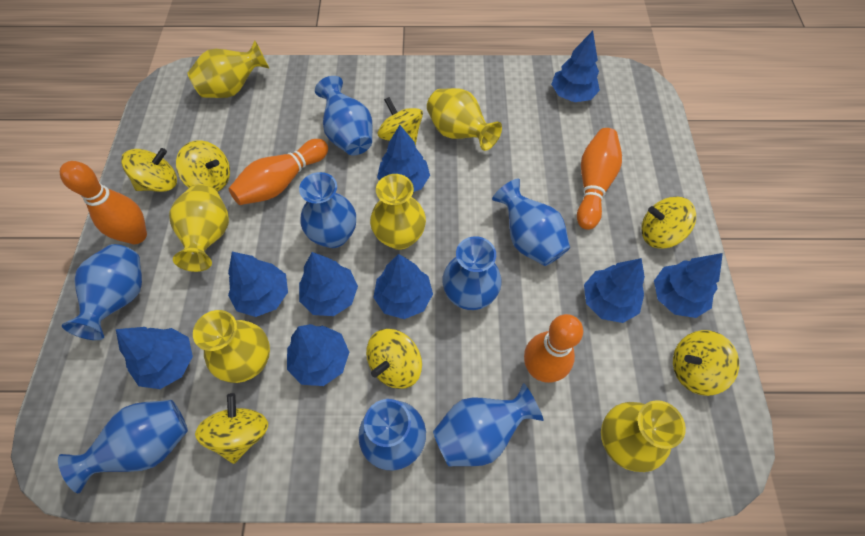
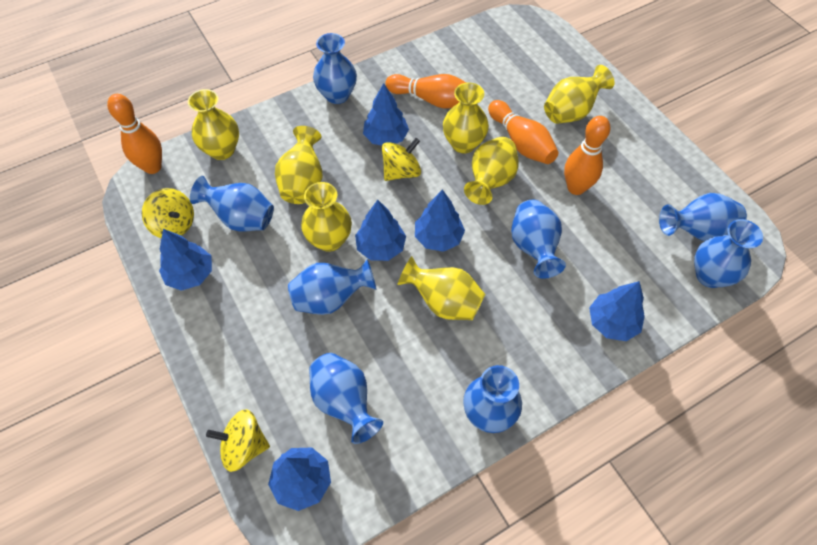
blue tree: 9 -> 6
yellow spinning top: 7 -> 3
yellow vase: 6 -> 7

